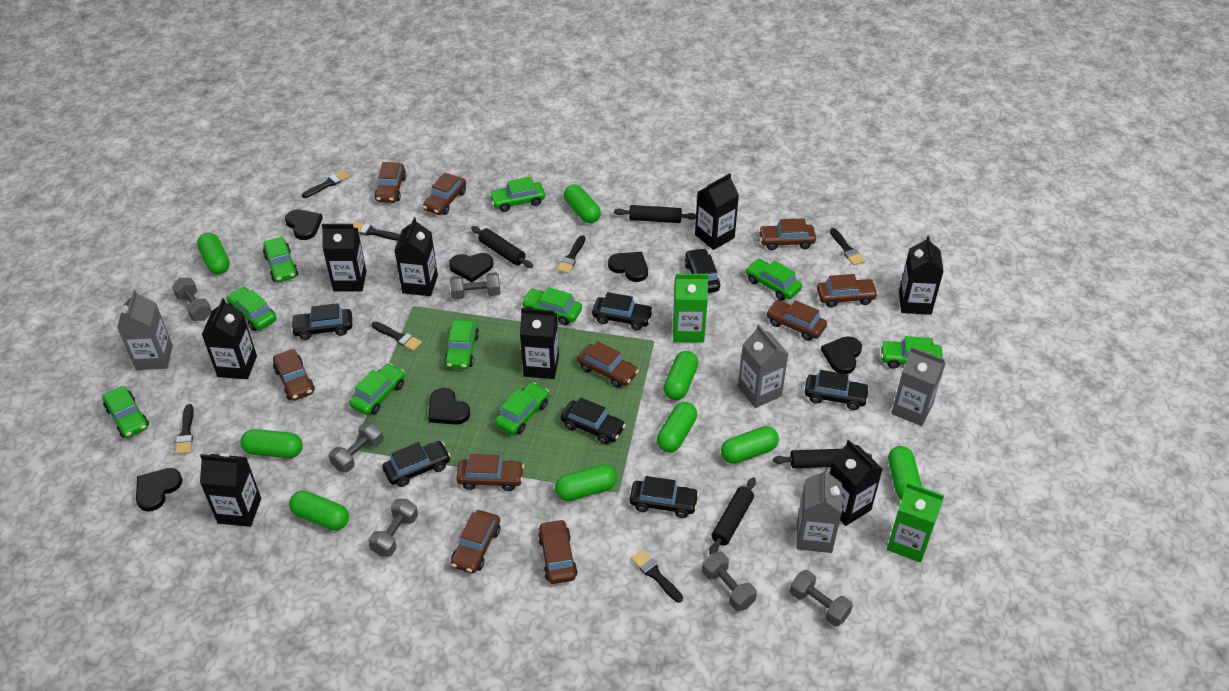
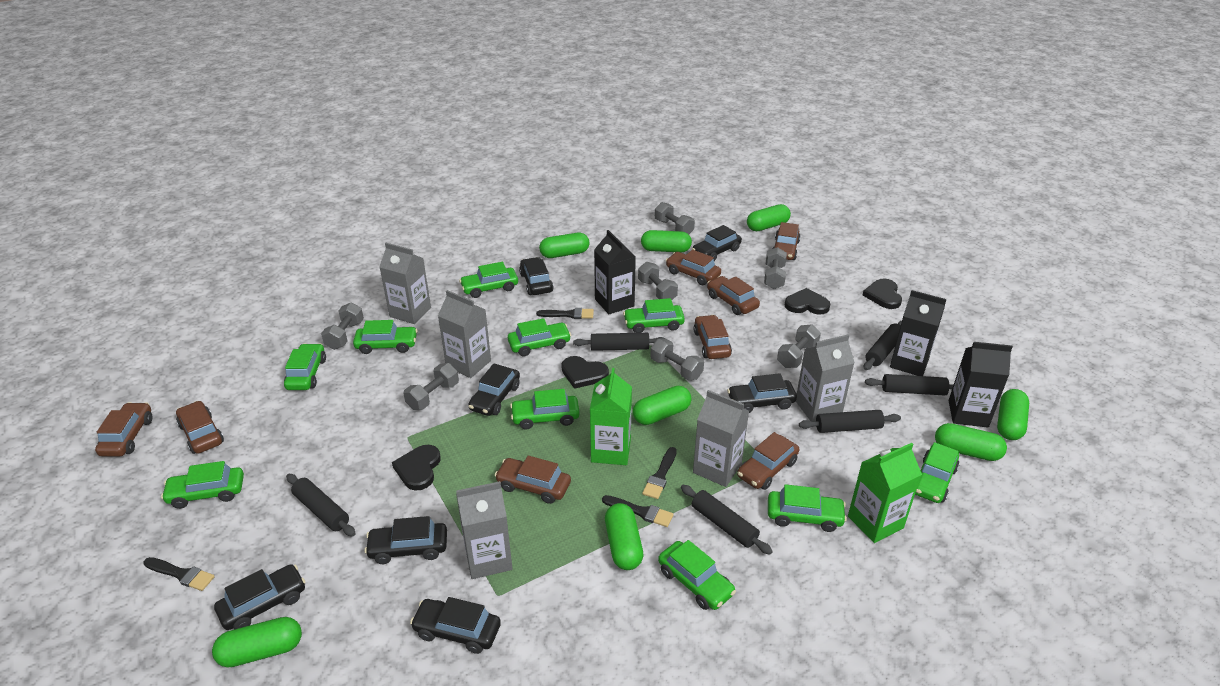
black brush: 7 -> 4
black carton: 8 -> 3
black heart: 6 -> 4
black rolling pin: 4 -> 6
brown car: 10 -> 8
green capsule: 9 -> 8
grey carton: 4 -> 5
grey dumbbell: 6 -> 7

